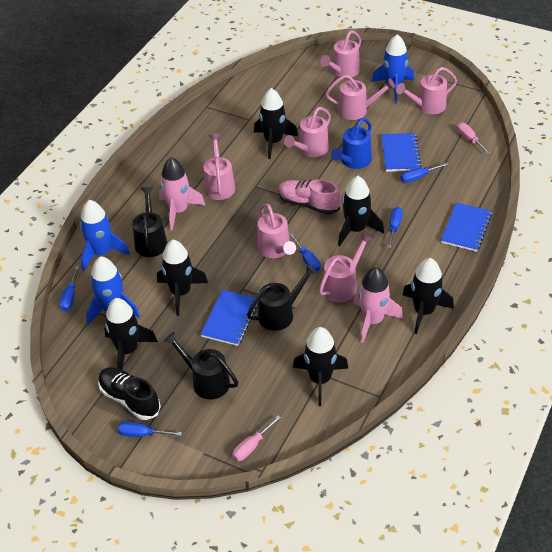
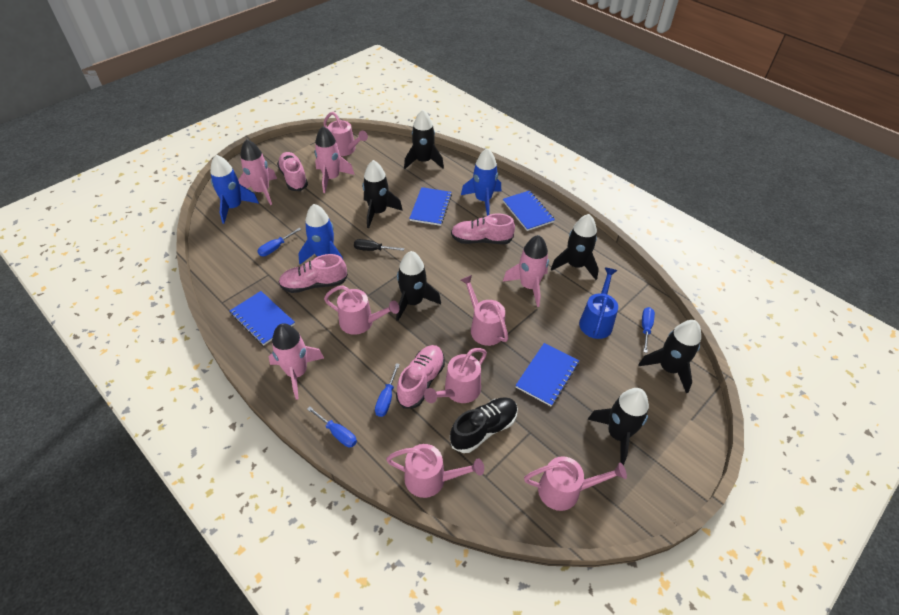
black screwdriver: 0 -> 1
black watering can: 3 -> 0
blue notebook: 3 -> 4
blue screwdriver: 5 -> 4
pink rocket: 2 -> 4
pink screwdriver: 2 -> 0
pink shoe: 1 -> 4
pink watering can: 7 -> 6

